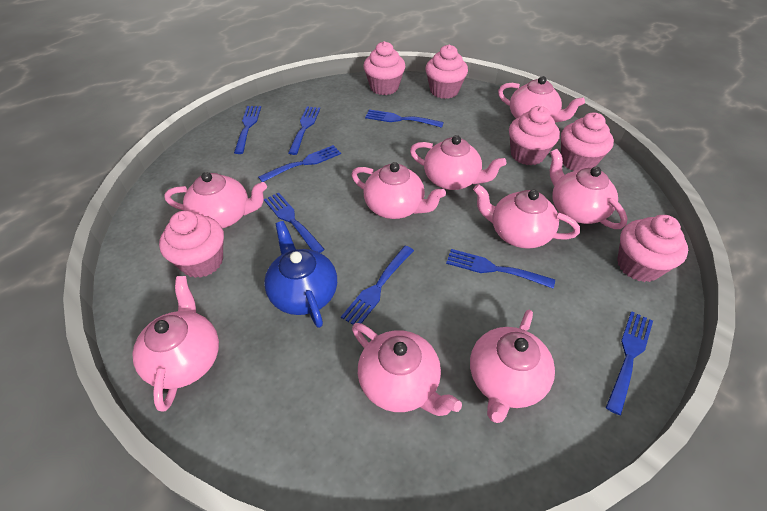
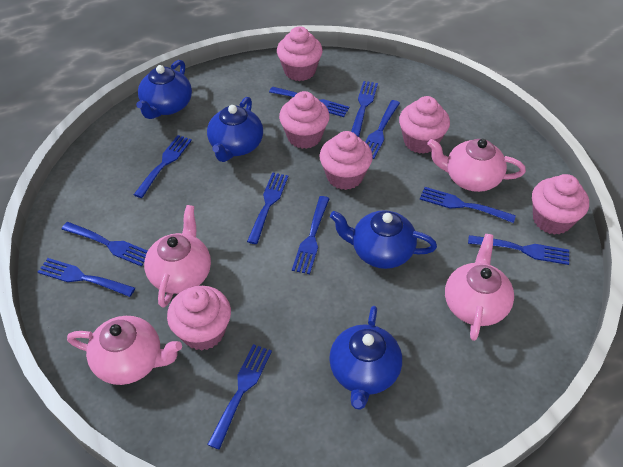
blue fork: 8 -> 11
blue teapot: 1 -> 4
pink teapot: 9 -> 4

